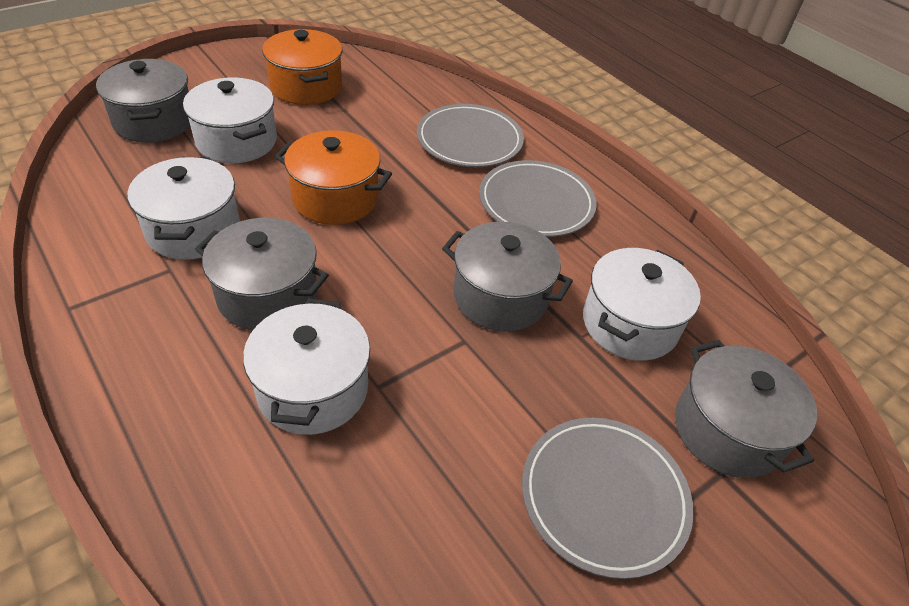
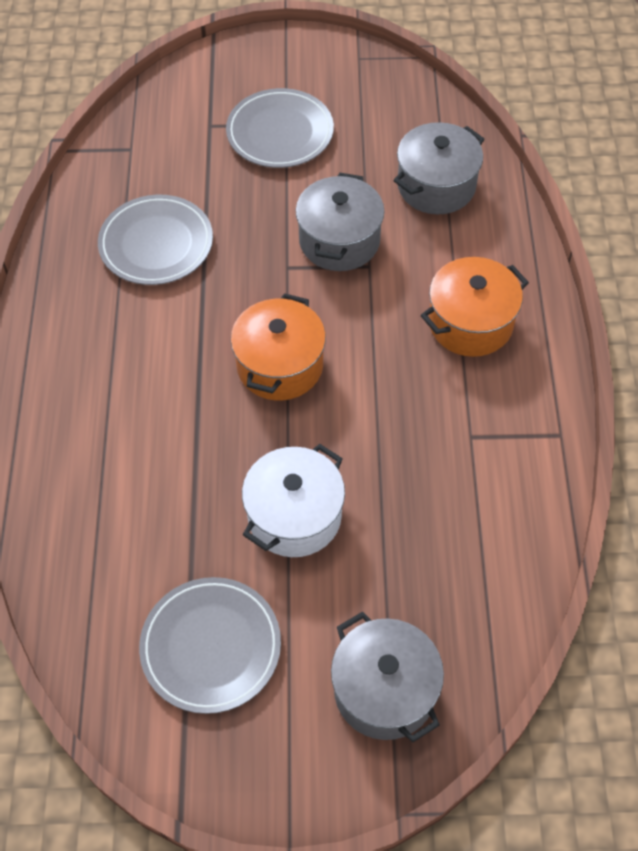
grey pot: 4 -> 3
white pot: 4 -> 1

